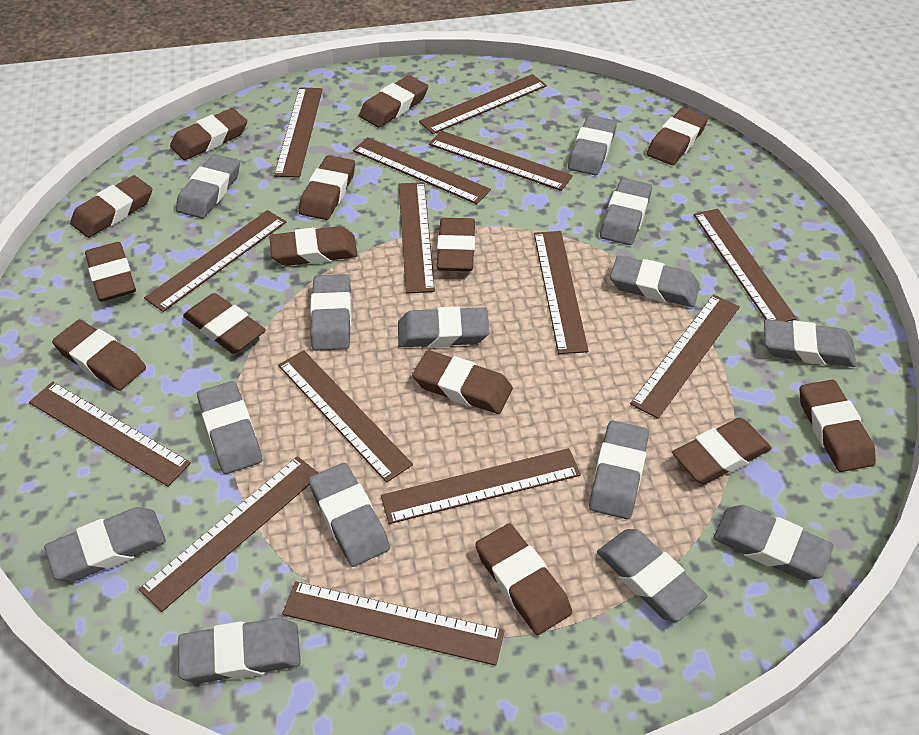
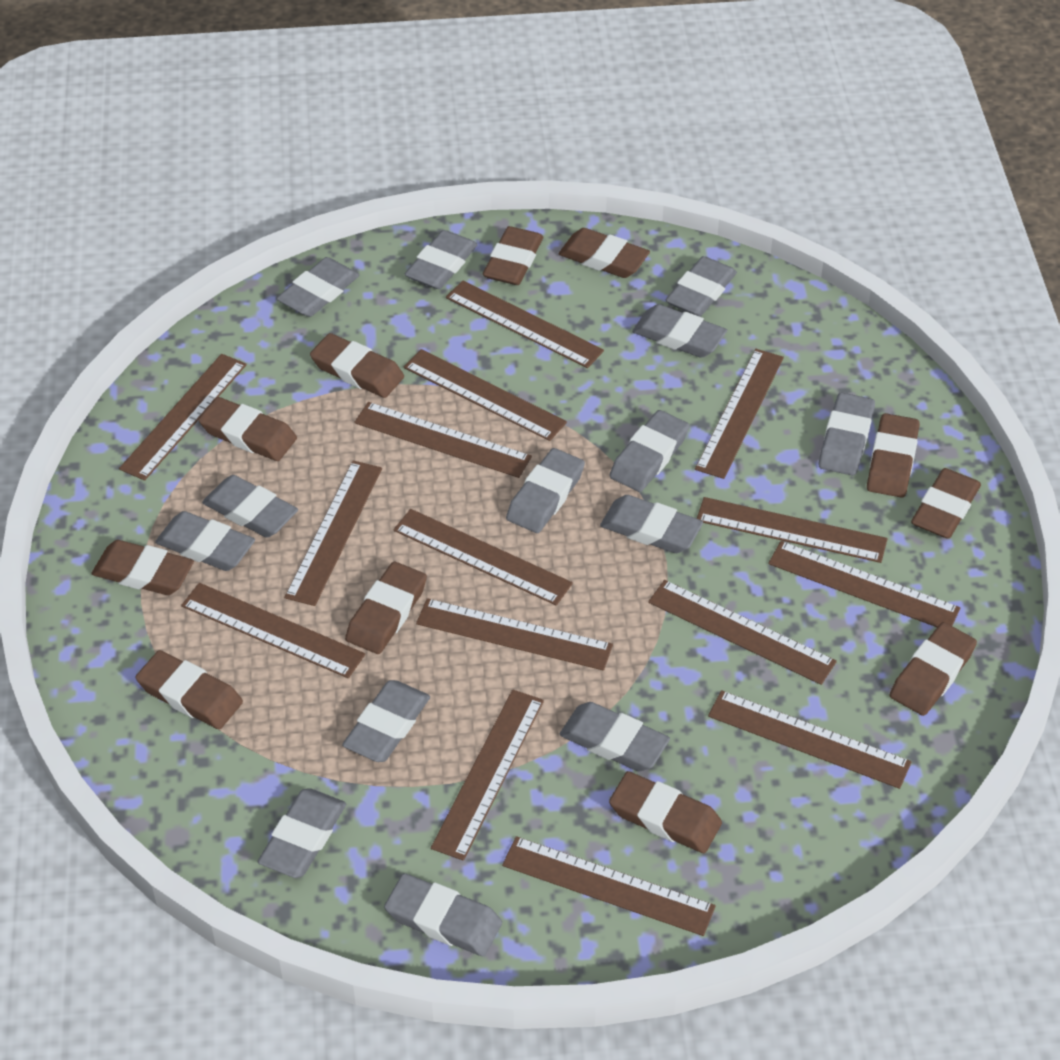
brown eraser: 14 -> 11
brown ruler: 14 -> 15

